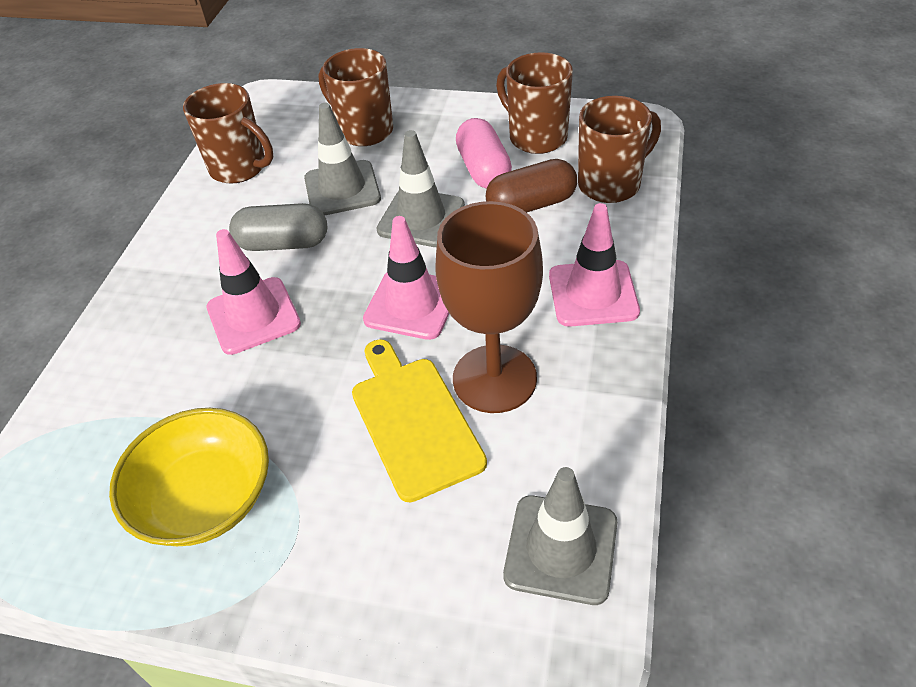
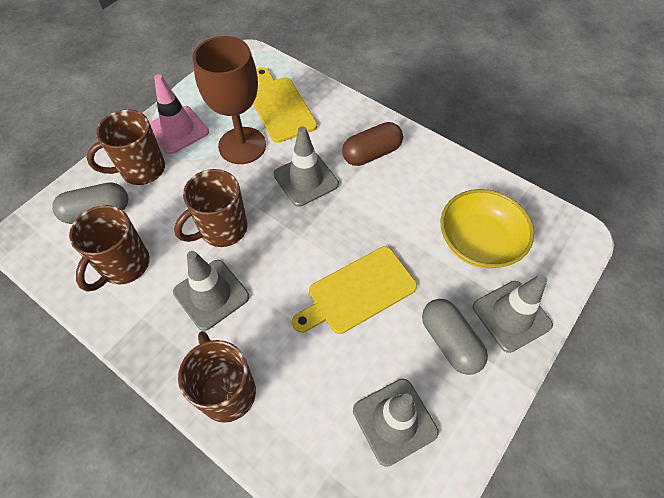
grey capsule: 1 -> 2
grey traffic cone: 3 -> 4
pink capsule: 1 -> 0
pink traffic cone: 3 -> 1
yellow cutting board: 1 -> 2

